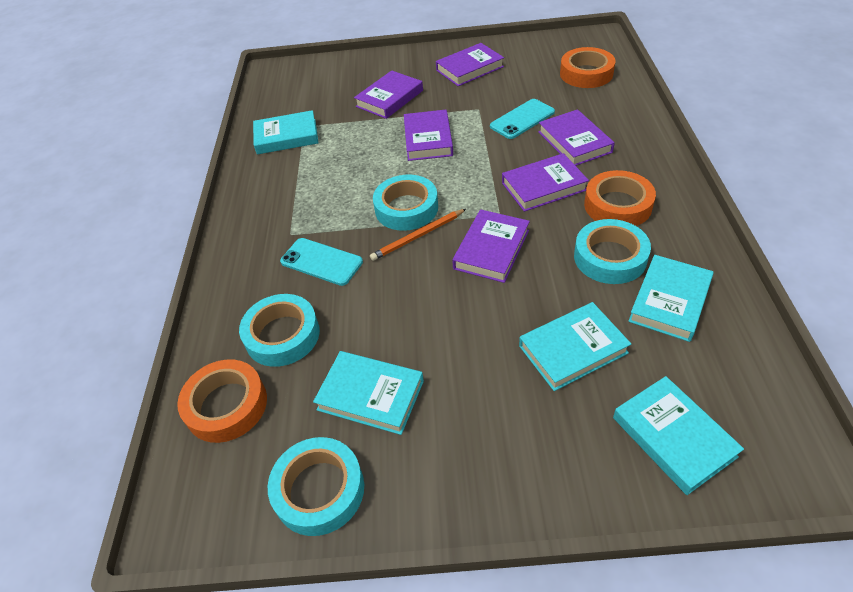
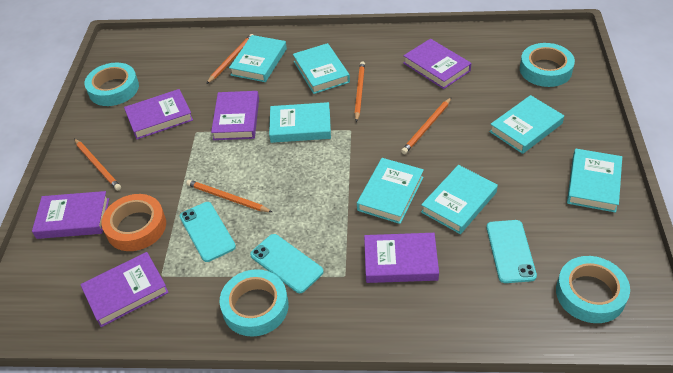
orange pencil: 1 -> 5
orange tape: 3 -> 1
turquoise book: 5 -> 7
turquoise phone: 2 -> 3

